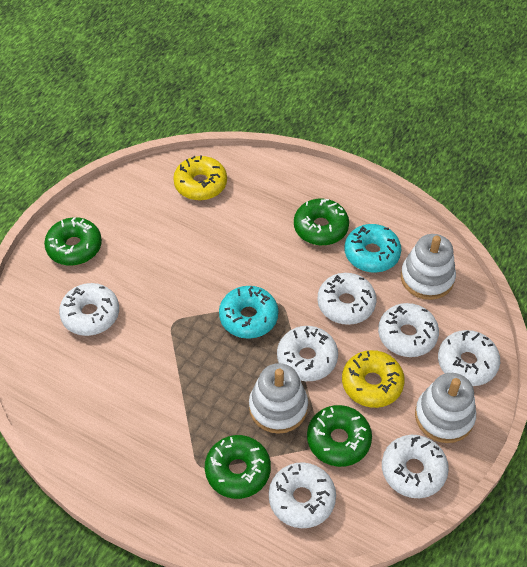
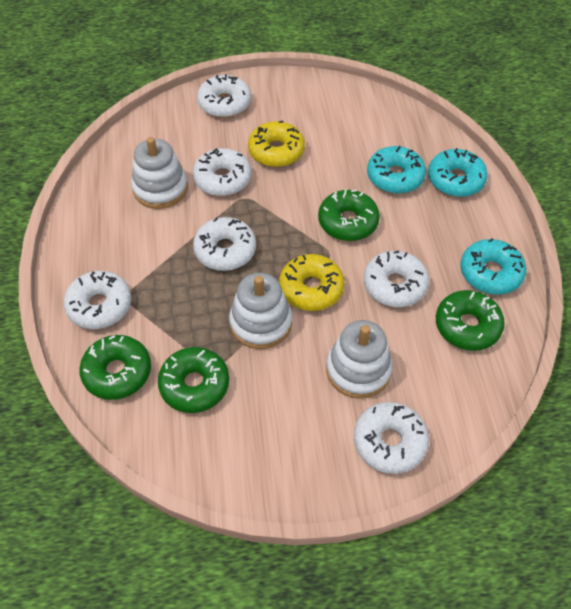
turquoise donut: 2 -> 3
white donut: 7 -> 6

